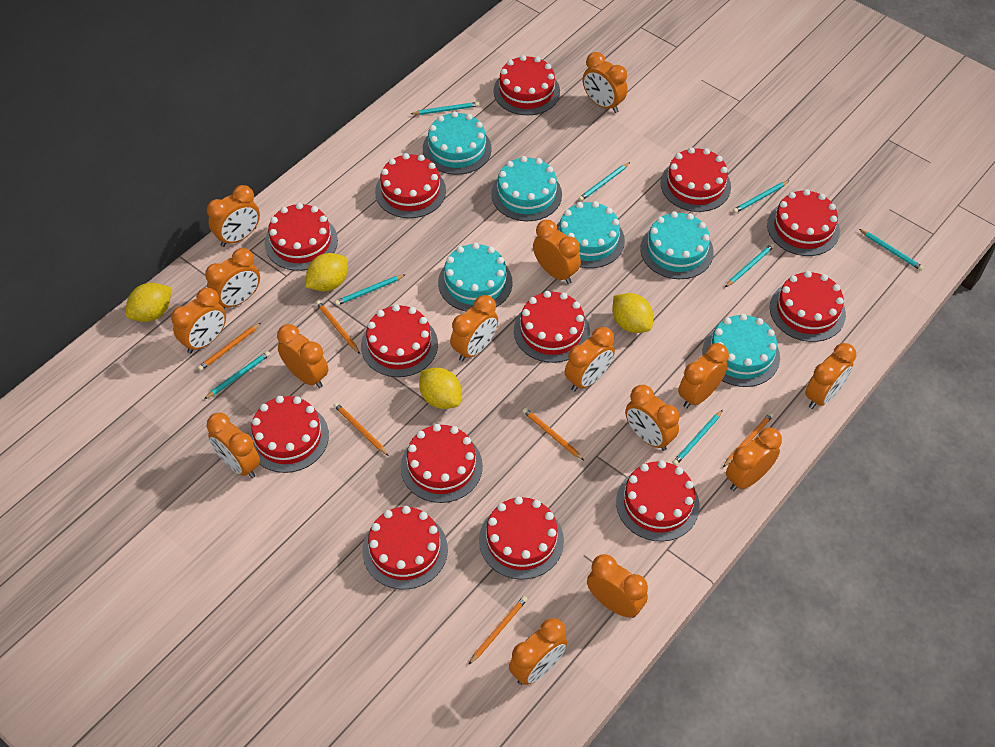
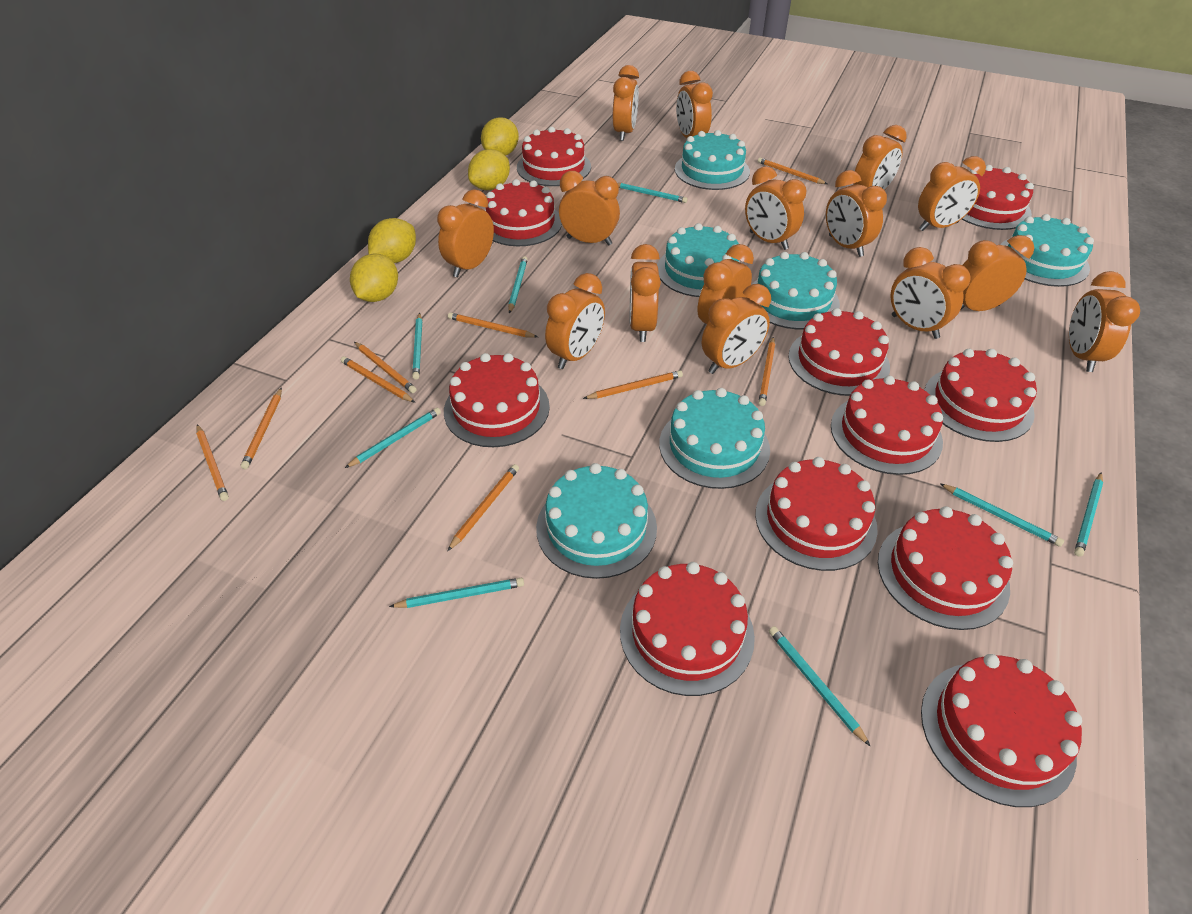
orange pencil: 6 -> 9
red cake: 13 -> 11

